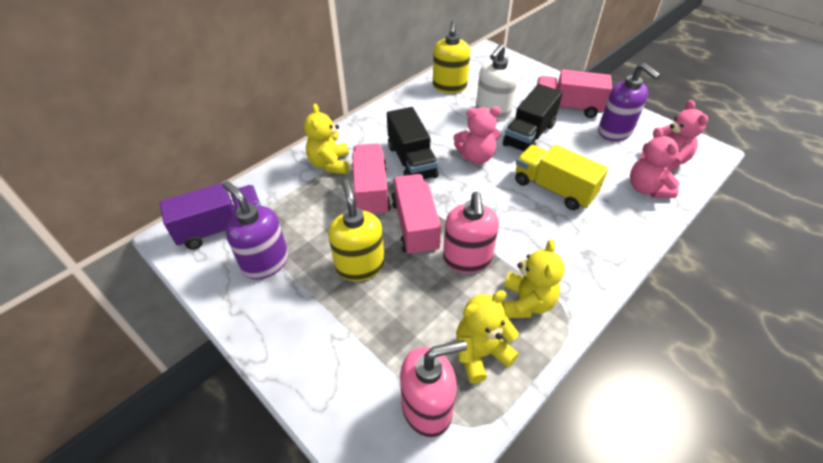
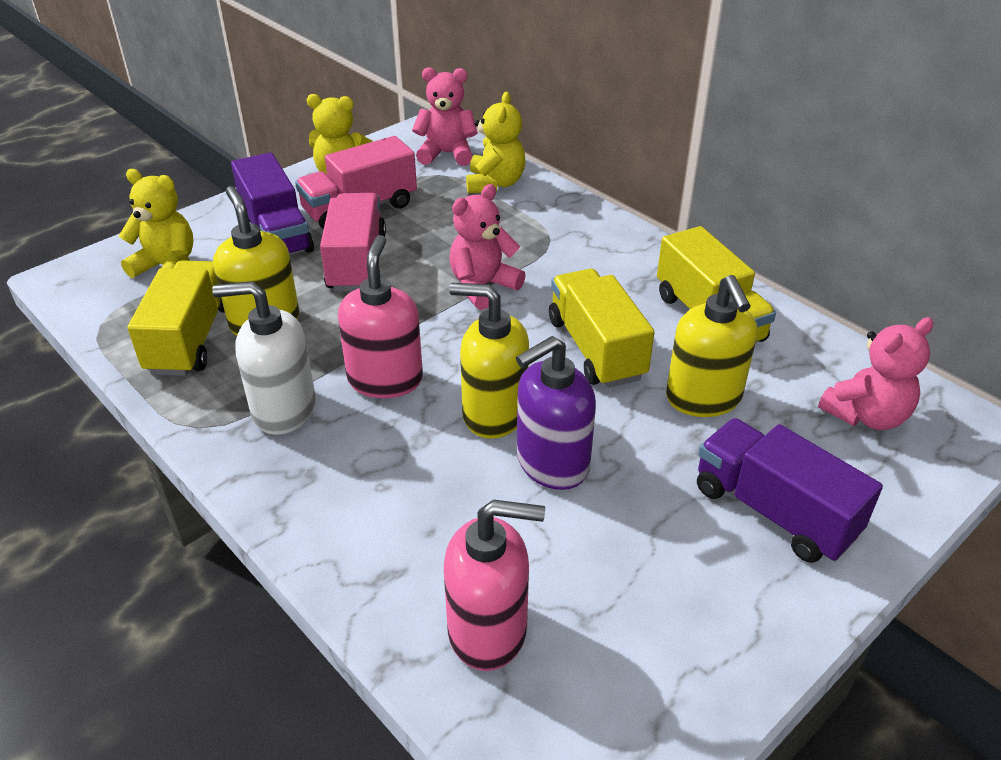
black truck: 2 -> 0
pink truck: 3 -> 2
purple soap dispenser: 2 -> 1
purple truck: 1 -> 2
yellow soap dispenser: 2 -> 3
yellow truck: 1 -> 3

